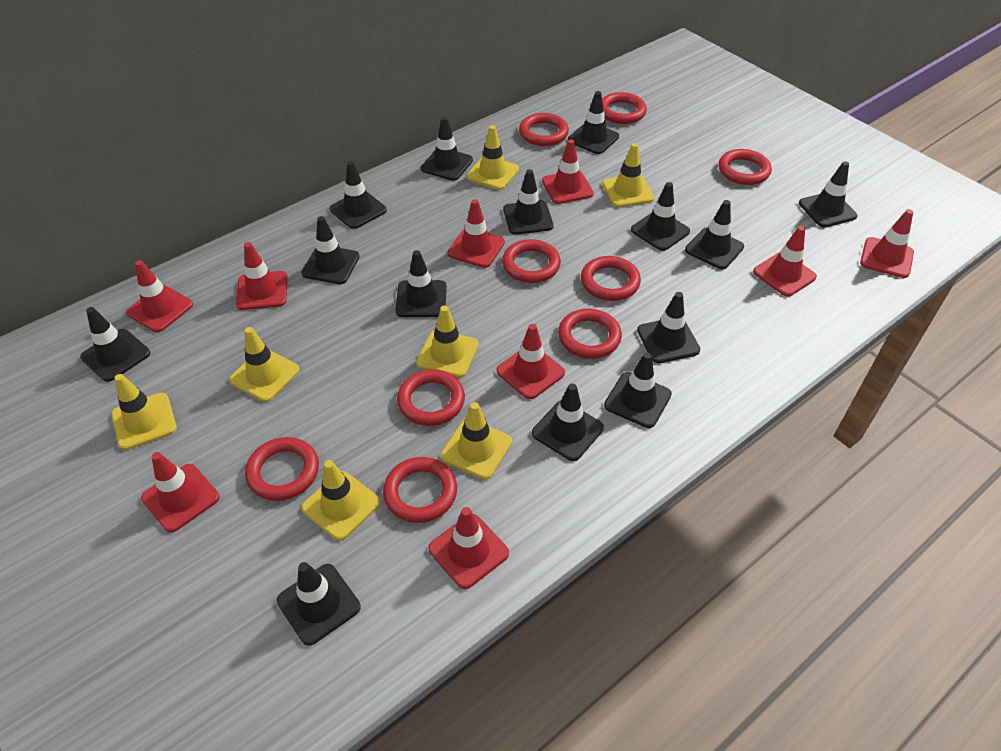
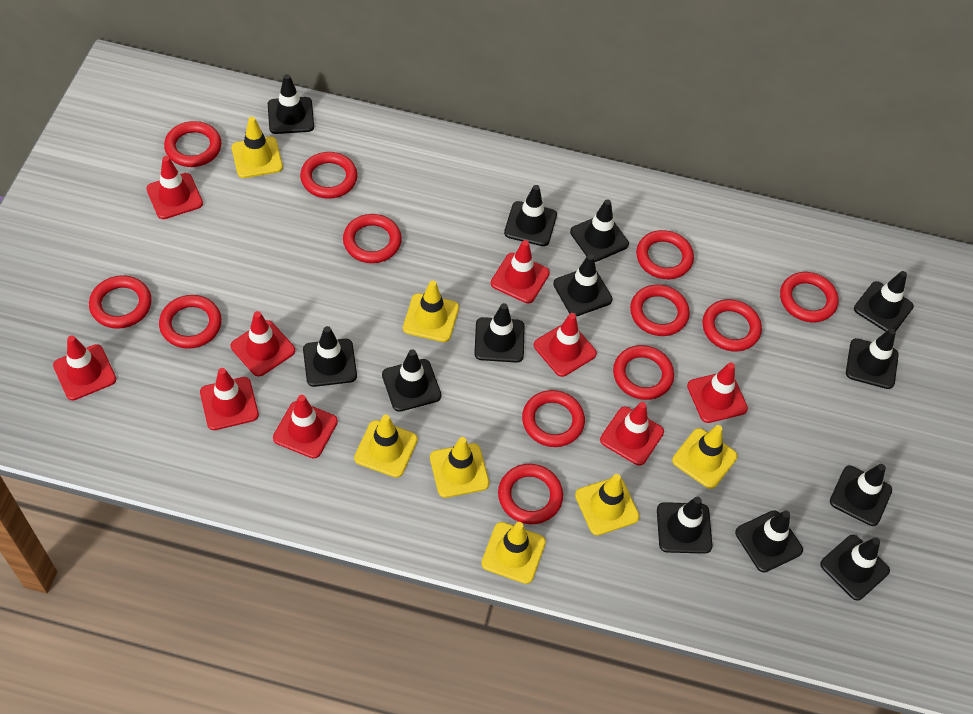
black traffic cone: 14 -> 13
red ring: 9 -> 12

